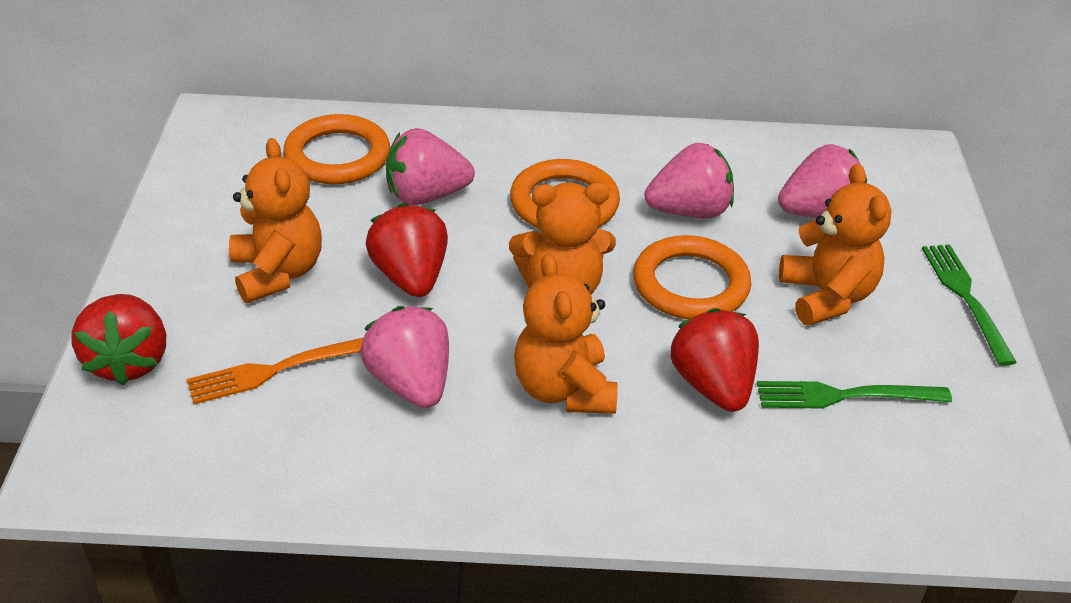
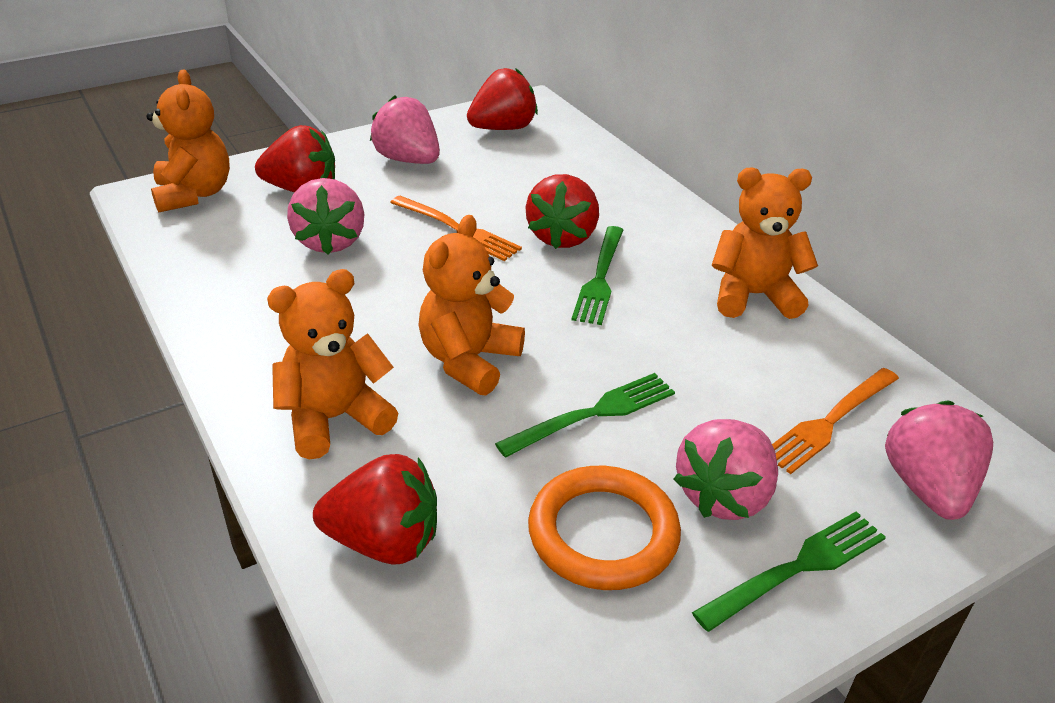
green fork: 2 -> 3
orange fork: 1 -> 2
orange ring: 3 -> 1
red strawberry: 3 -> 4

